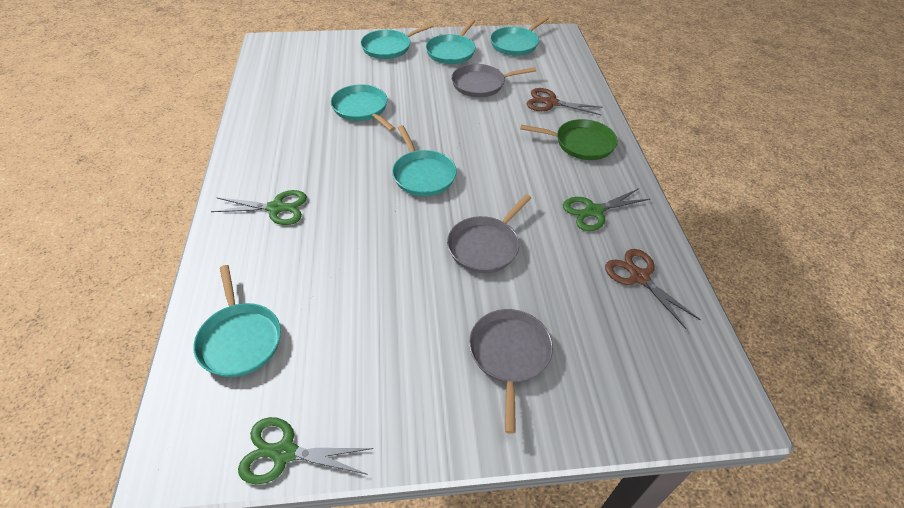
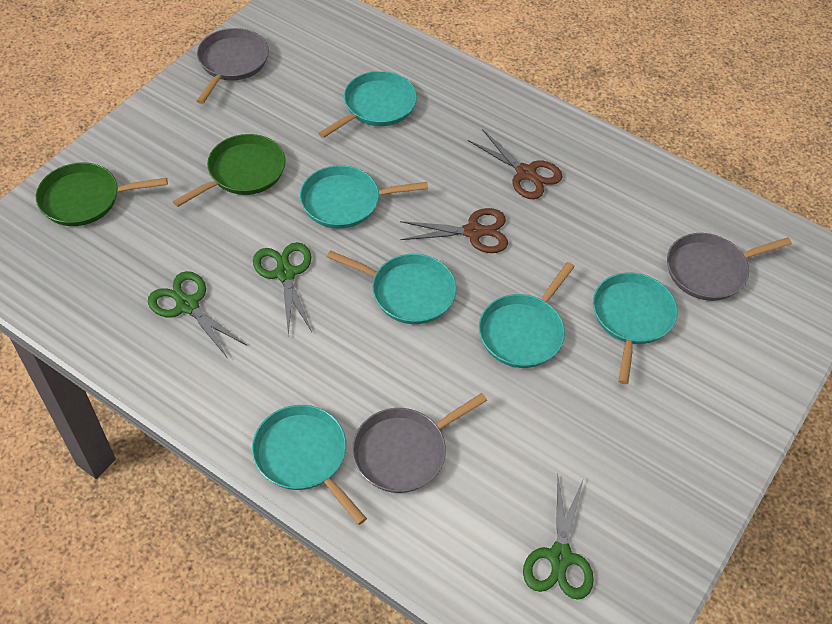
green pan: 1 -> 2

